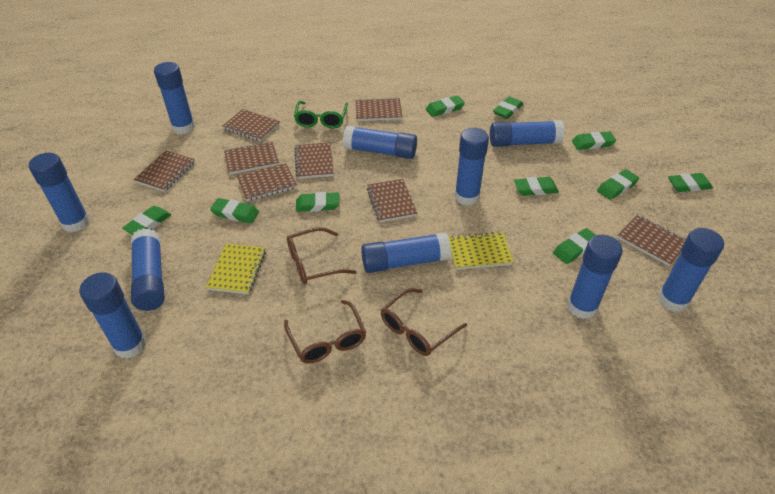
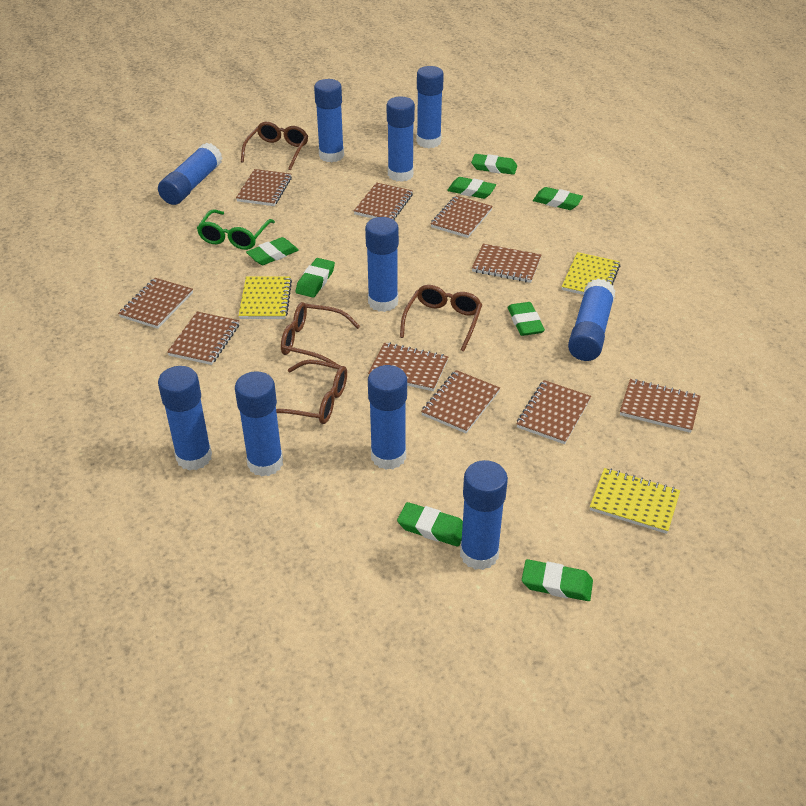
brown glasses: 3 -> 4
brown notebook: 8 -> 10
green eraser: 10 -> 8
yellow notebook: 2 -> 3

